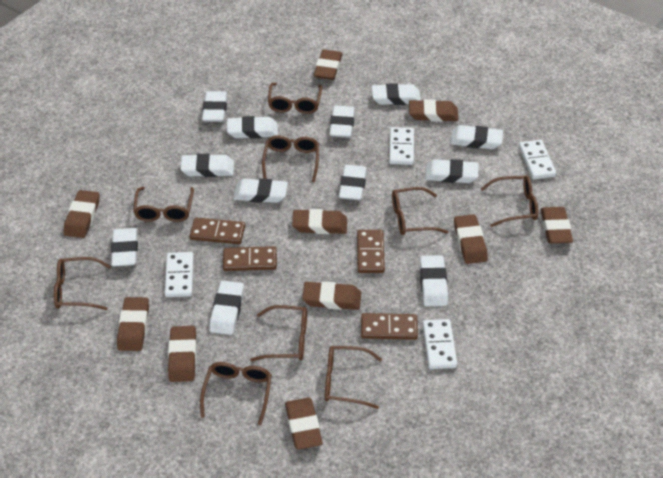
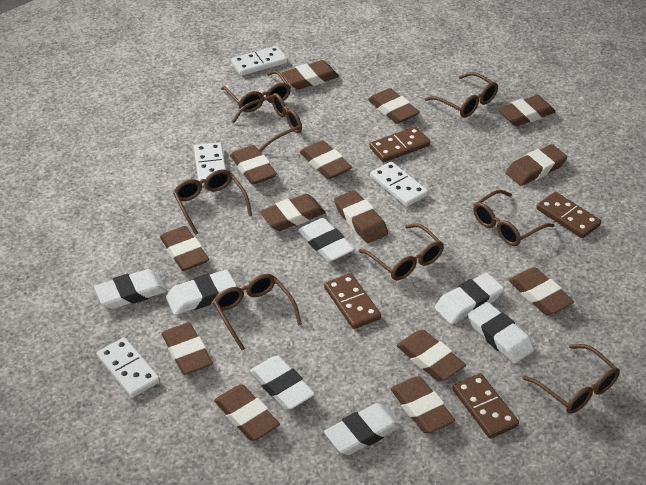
brown eraser: 10 -> 14
brown glasses: 9 -> 8
white eraser: 12 -> 7

